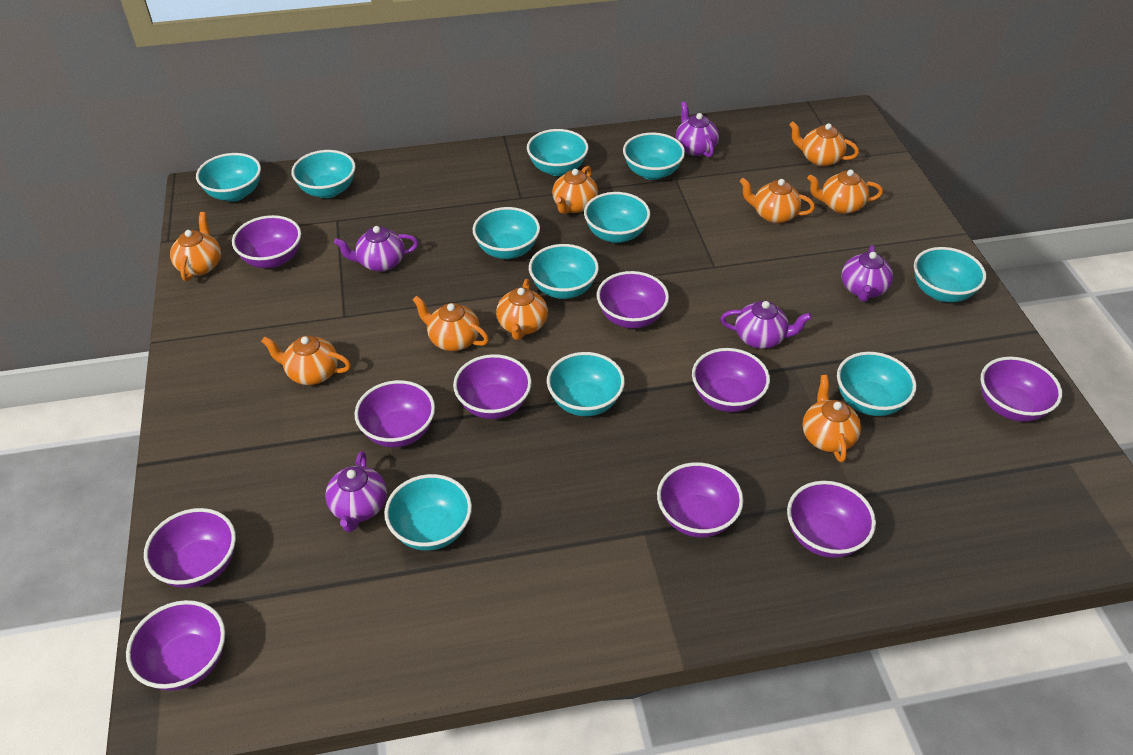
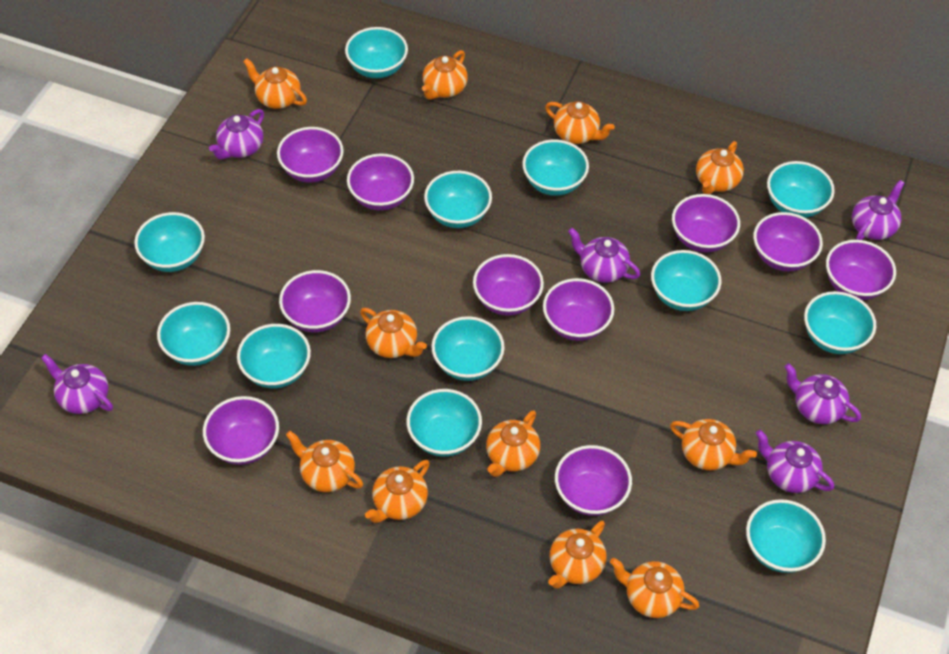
orange teapot: 9 -> 11
purple teapot: 5 -> 6
turquoise bowl: 11 -> 12

